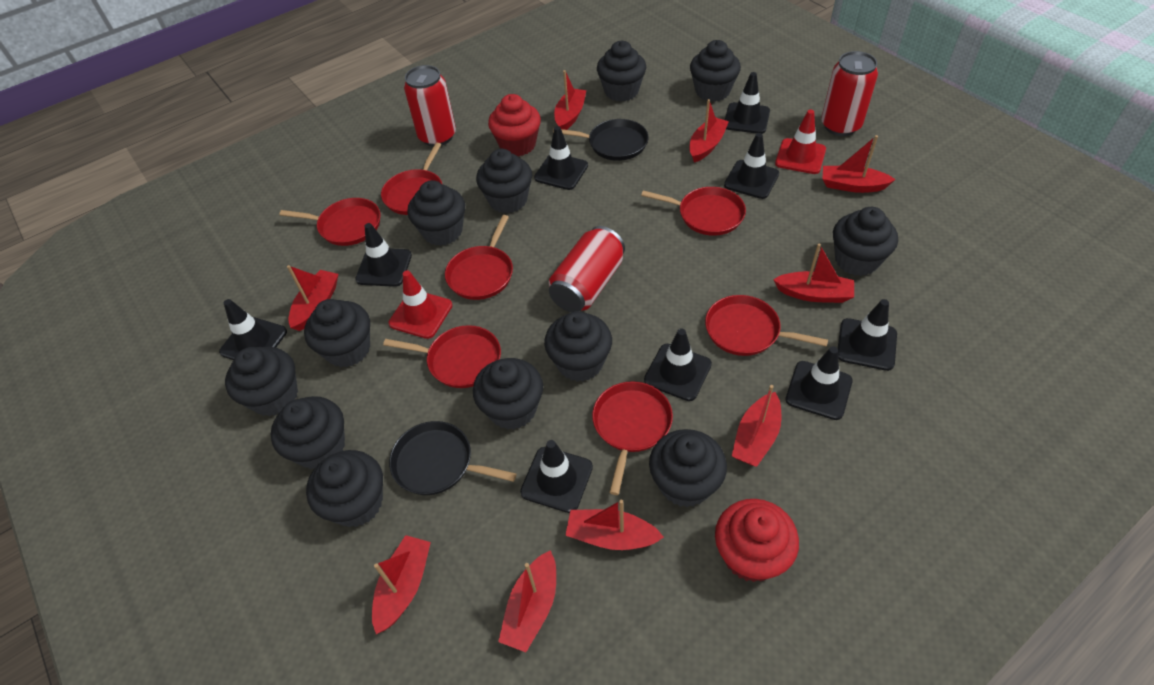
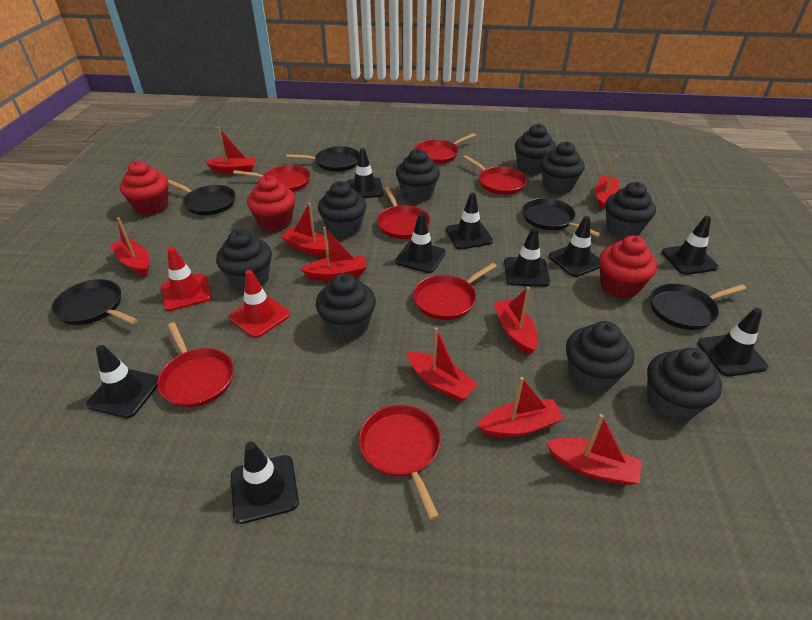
black cupcake: 12 -> 9
black pan: 2 -> 5
red can: 3 -> 0
red cupcake: 2 -> 3

